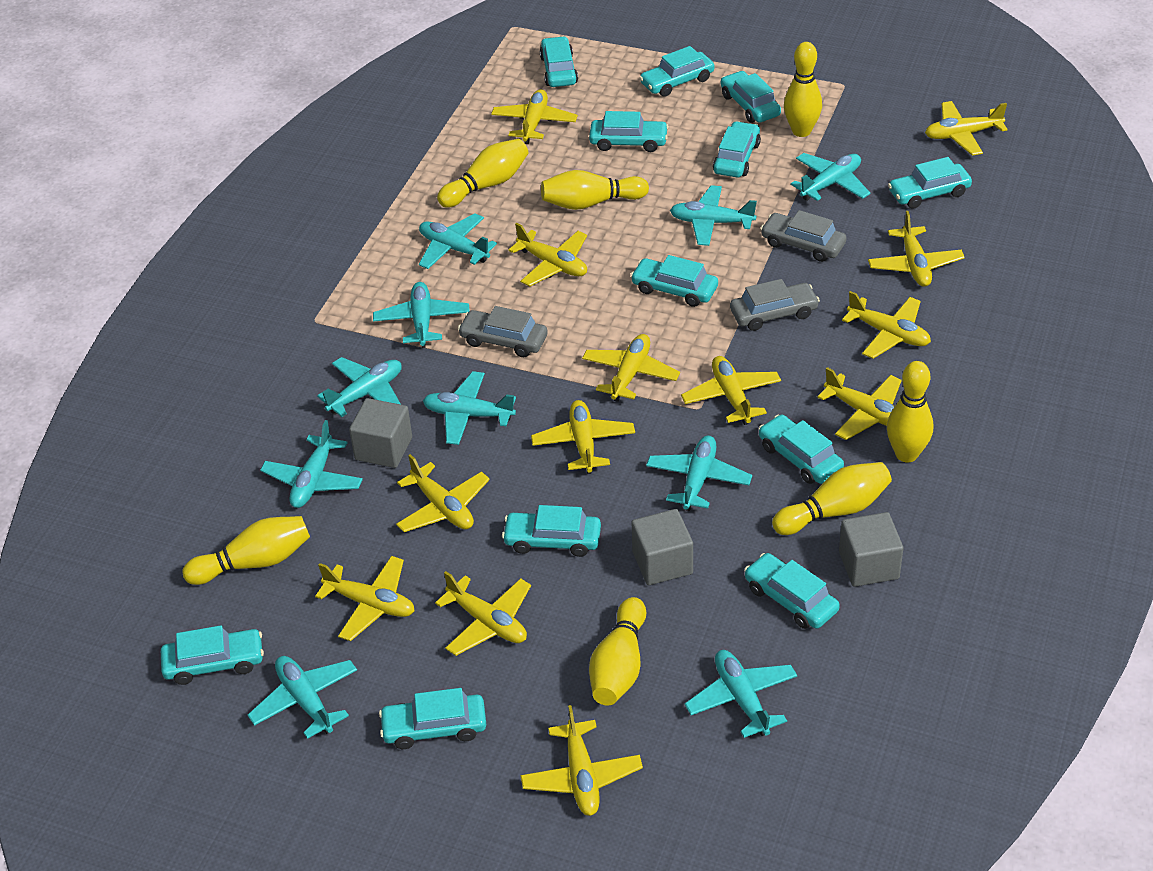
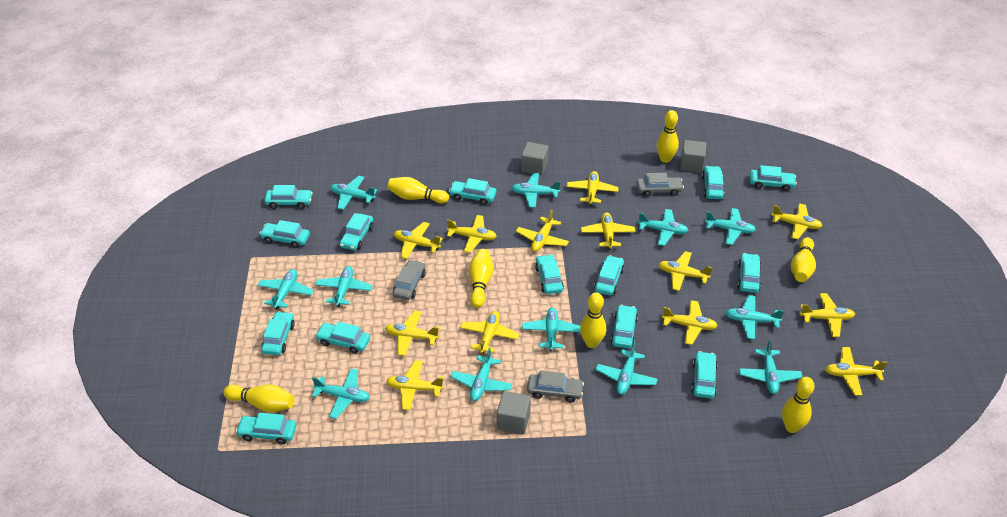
turquoise car: 12 -> 14
turquoise plane: 10 -> 12

